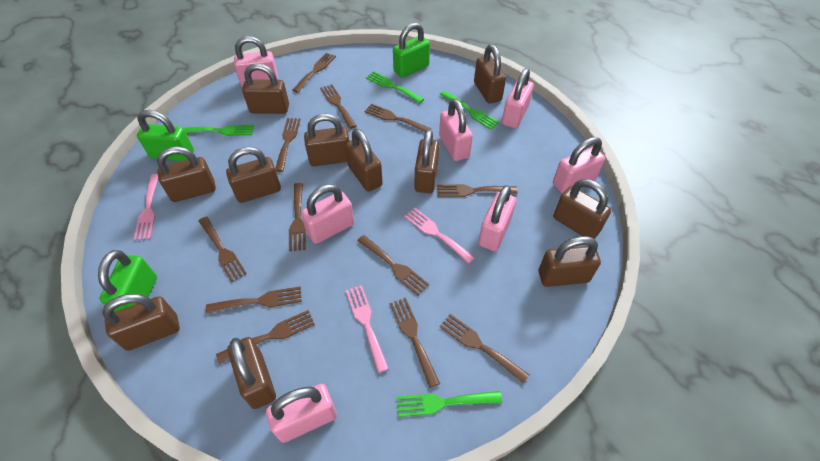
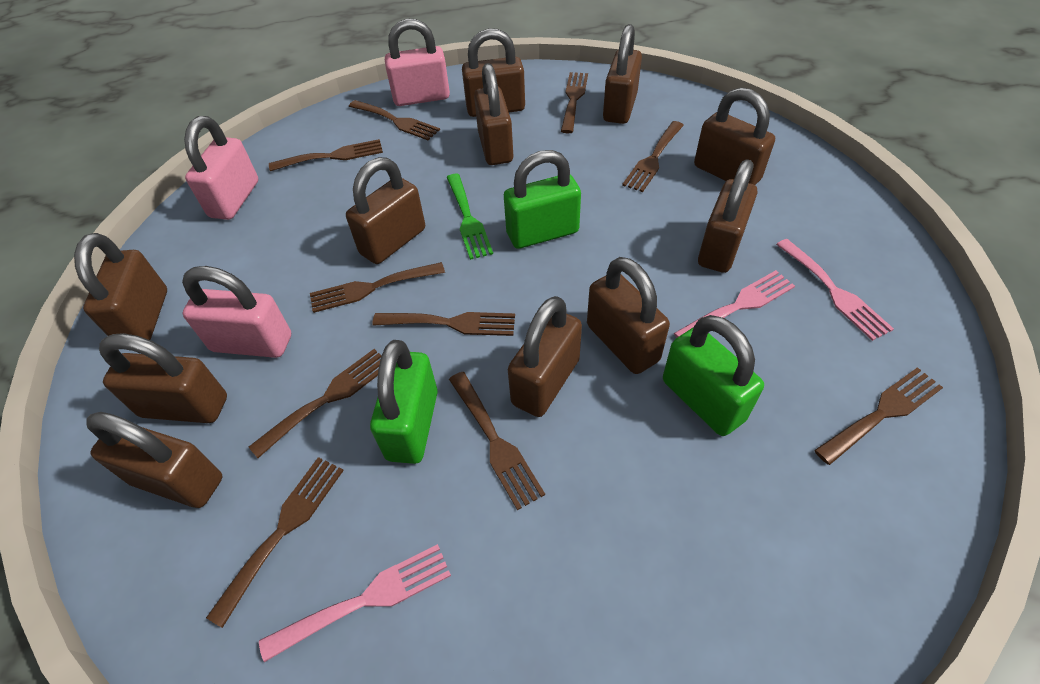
brown fork: 12 -> 10
green fork: 4 -> 1
pink padlock: 7 -> 3

